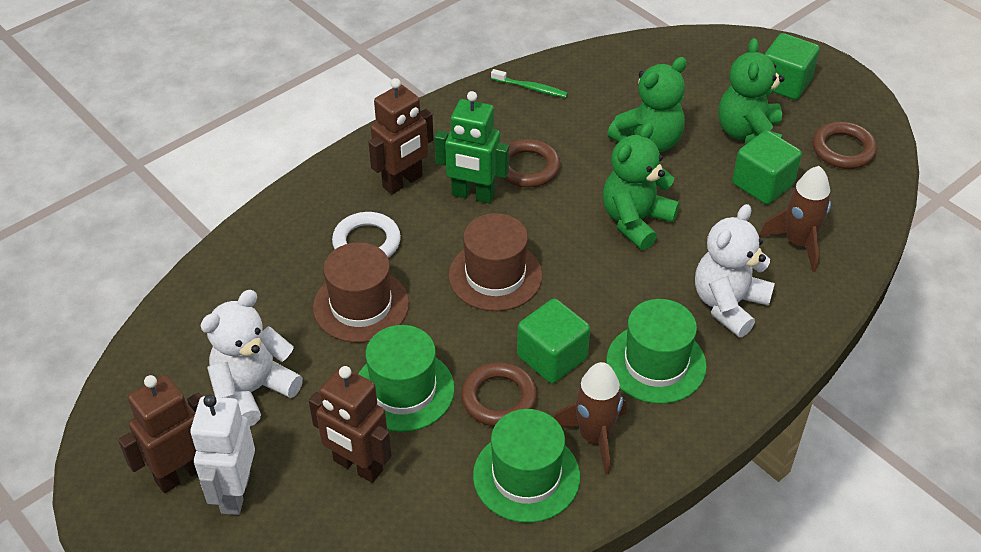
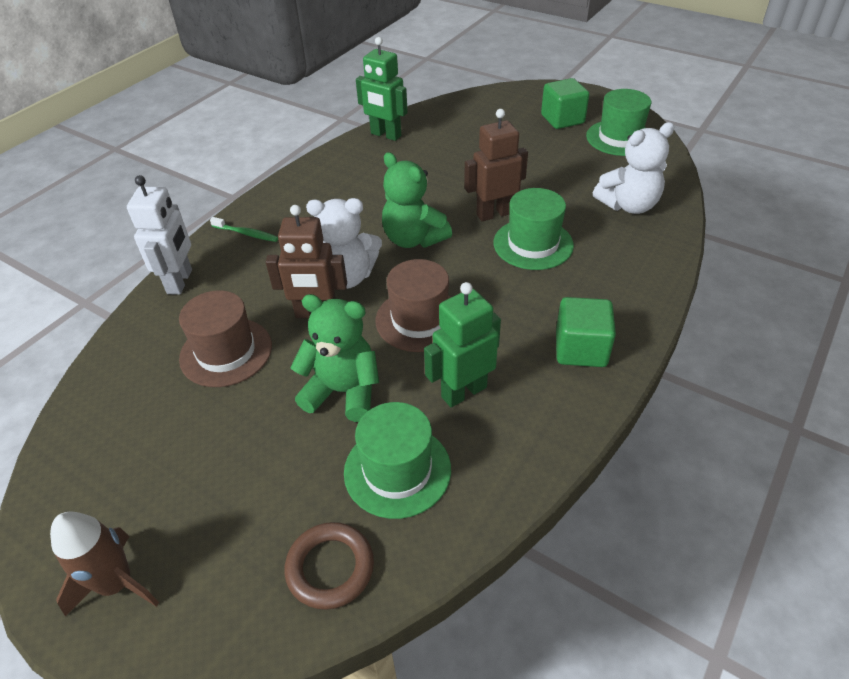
brown ring: 3 -> 1
brown robot: 3 -> 2
brown rocket: 2 -> 1
green cube: 3 -> 2
green robot: 1 -> 2
green teddy bear: 3 -> 2
white ring: 1 -> 0

